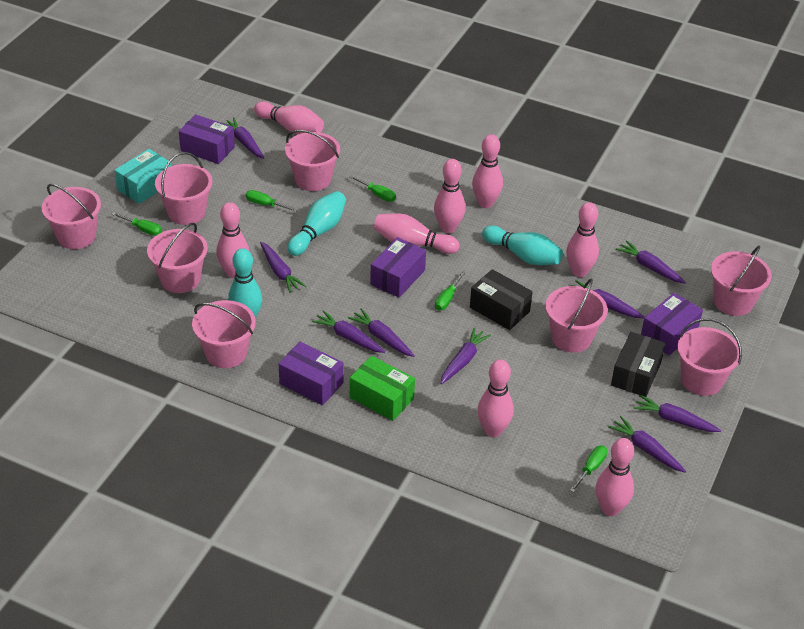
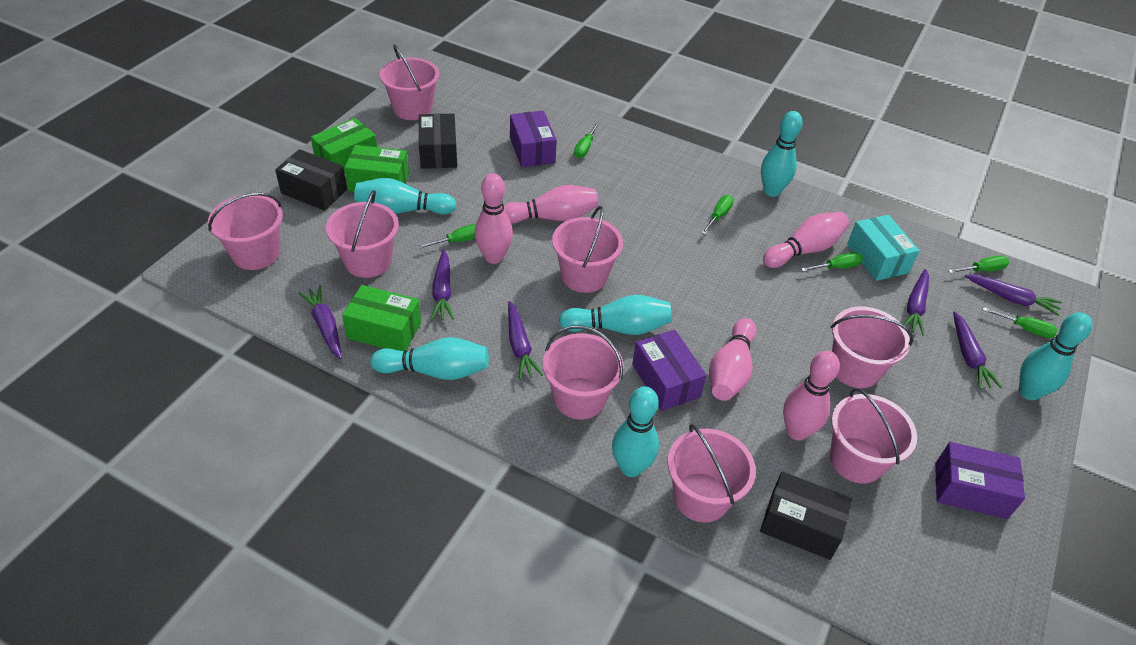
black box: 2 -> 3
green box: 1 -> 3
green screwdriver: 5 -> 6
pink bowling pin: 8 -> 5
purple box: 4 -> 3
purple carrot: 9 -> 6
turquoise bowling pin: 3 -> 6

